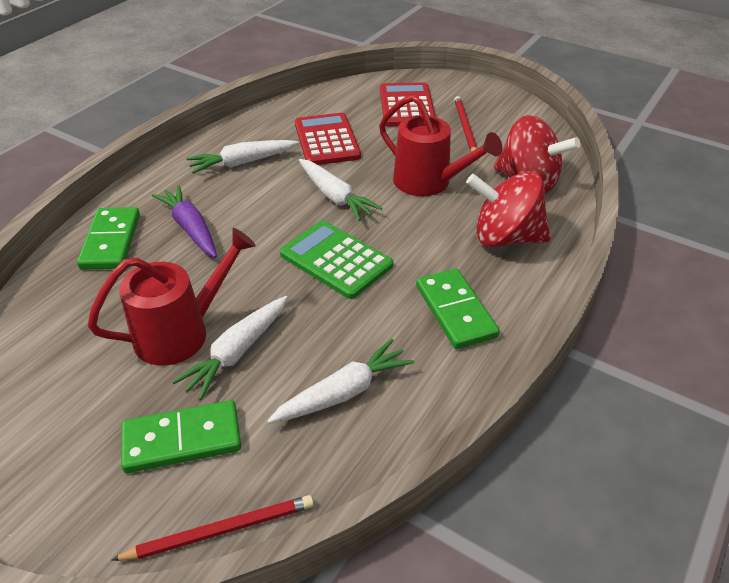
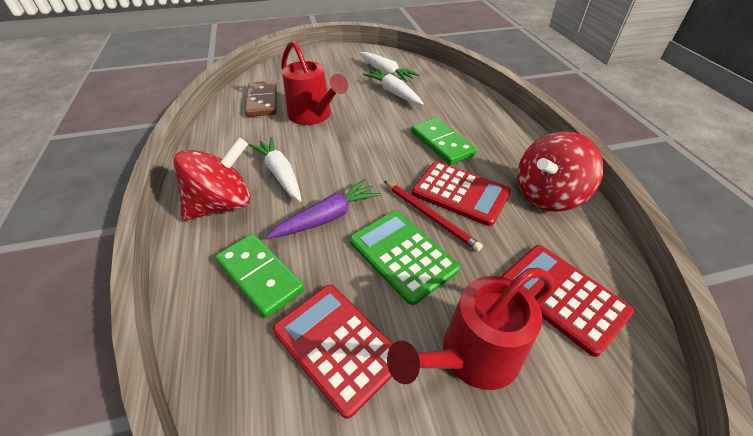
brown domino: 0 -> 1
green domino: 3 -> 2
red calculator: 2 -> 3
red pencil: 2 -> 1
white carrot: 4 -> 3

